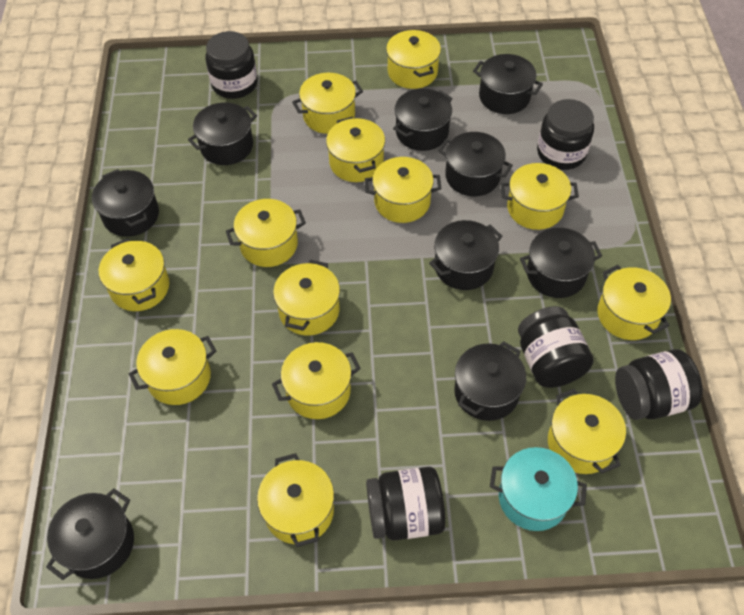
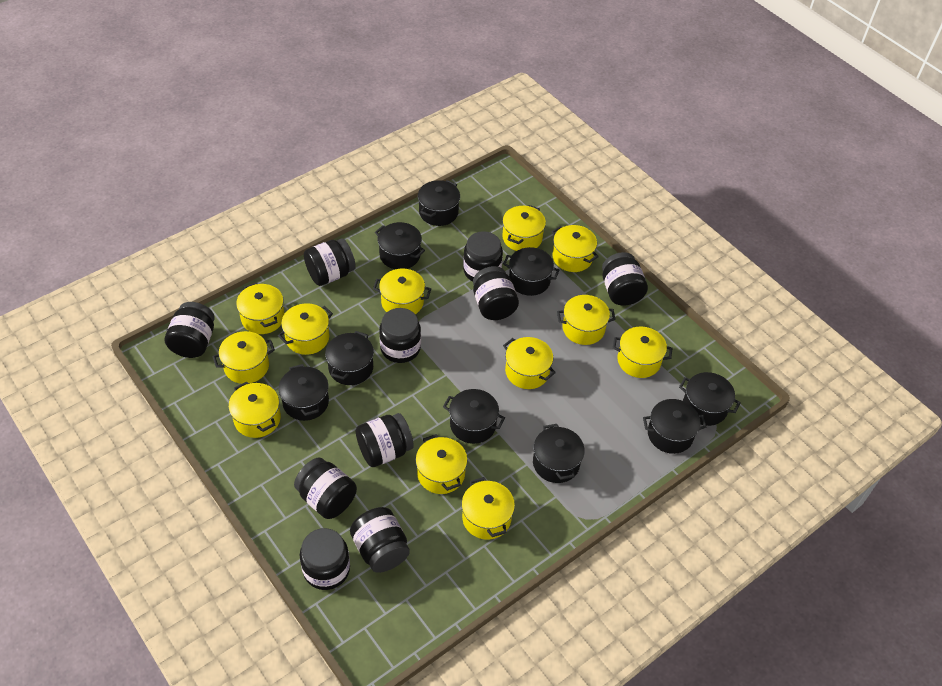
black jar: 5 -> 10
turquoise pot: 1 -> 0
yellow pot: 13 -> 12

